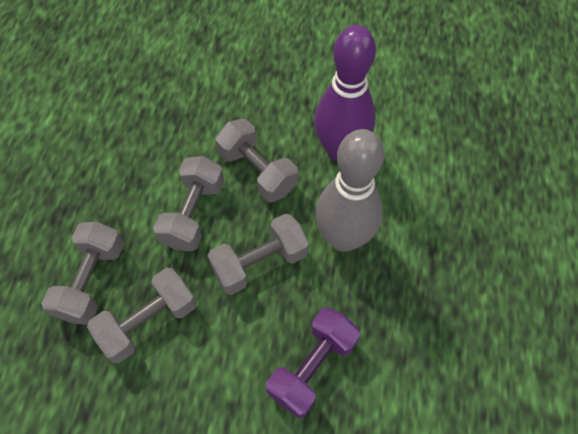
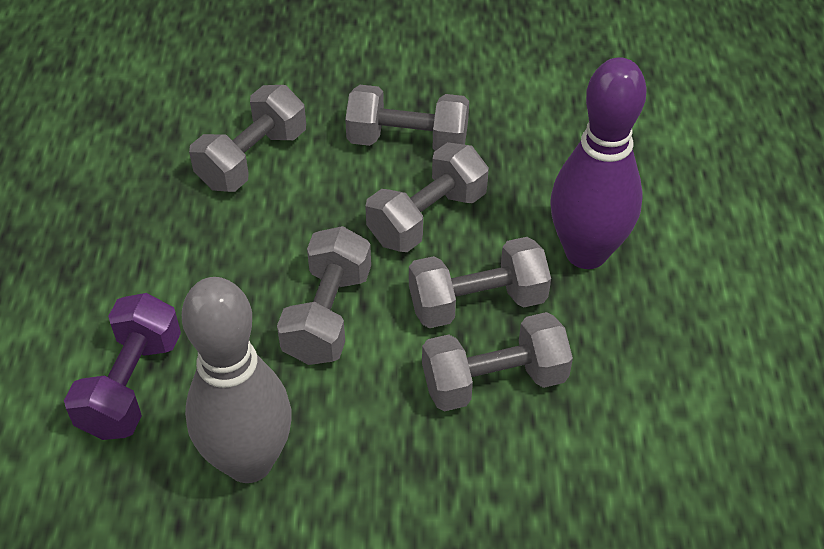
grey dumbbell: 5 -> 6

